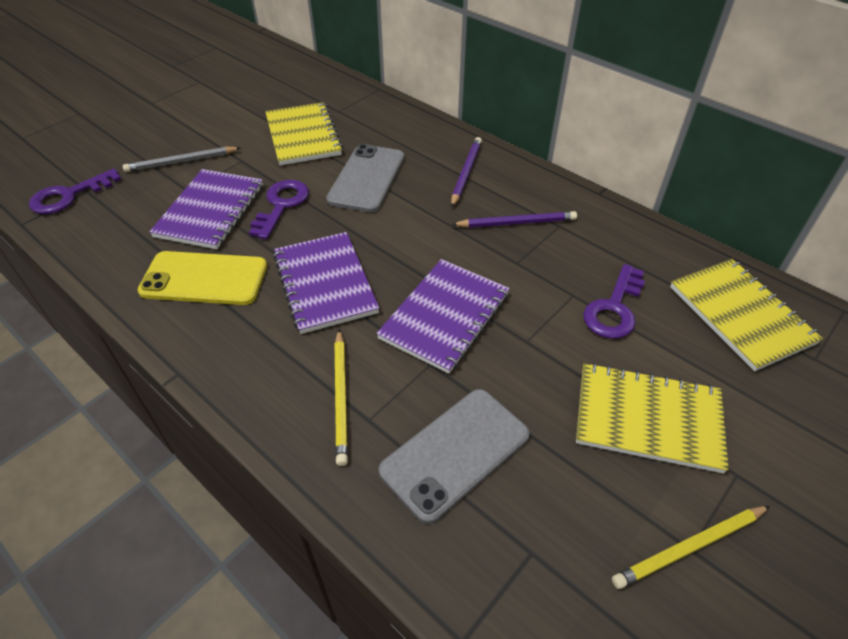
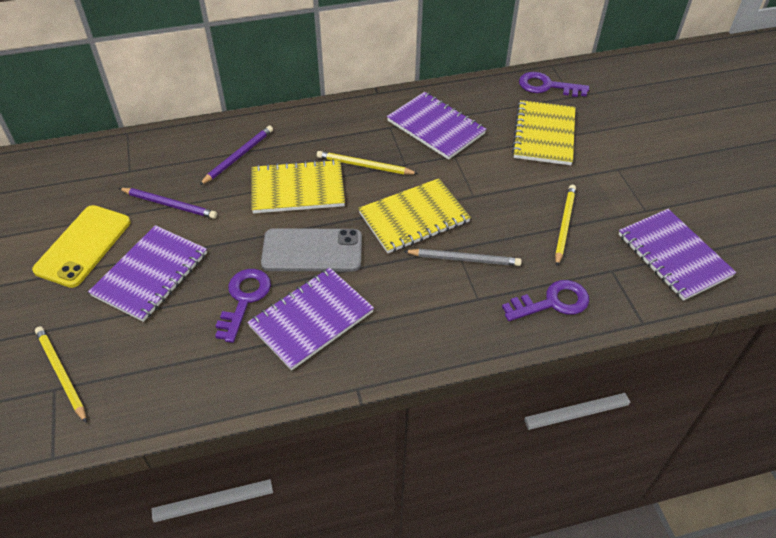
grey phone: 2 -> 1
purple notebook: 3 -> 4
yellow pencil: 2 -> 3

